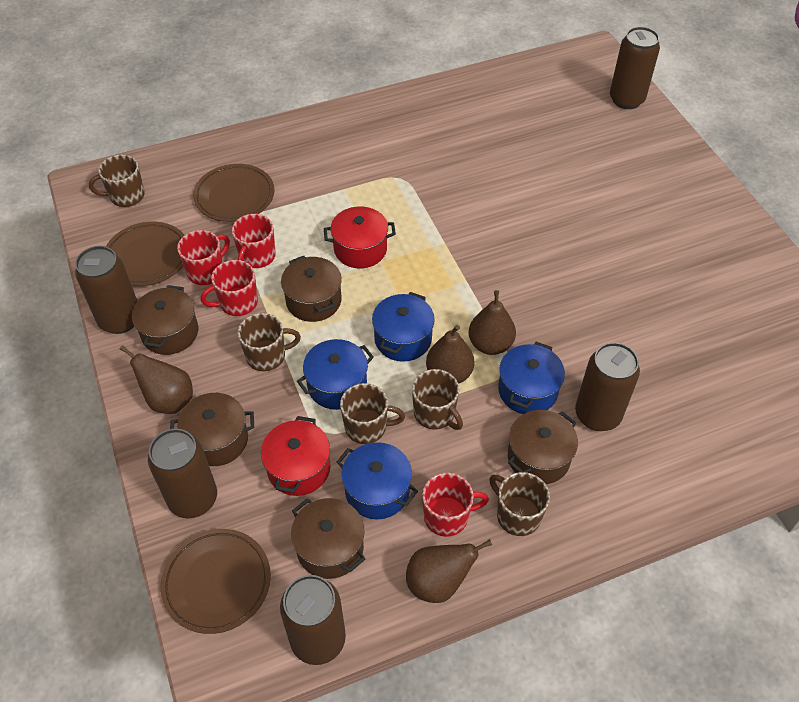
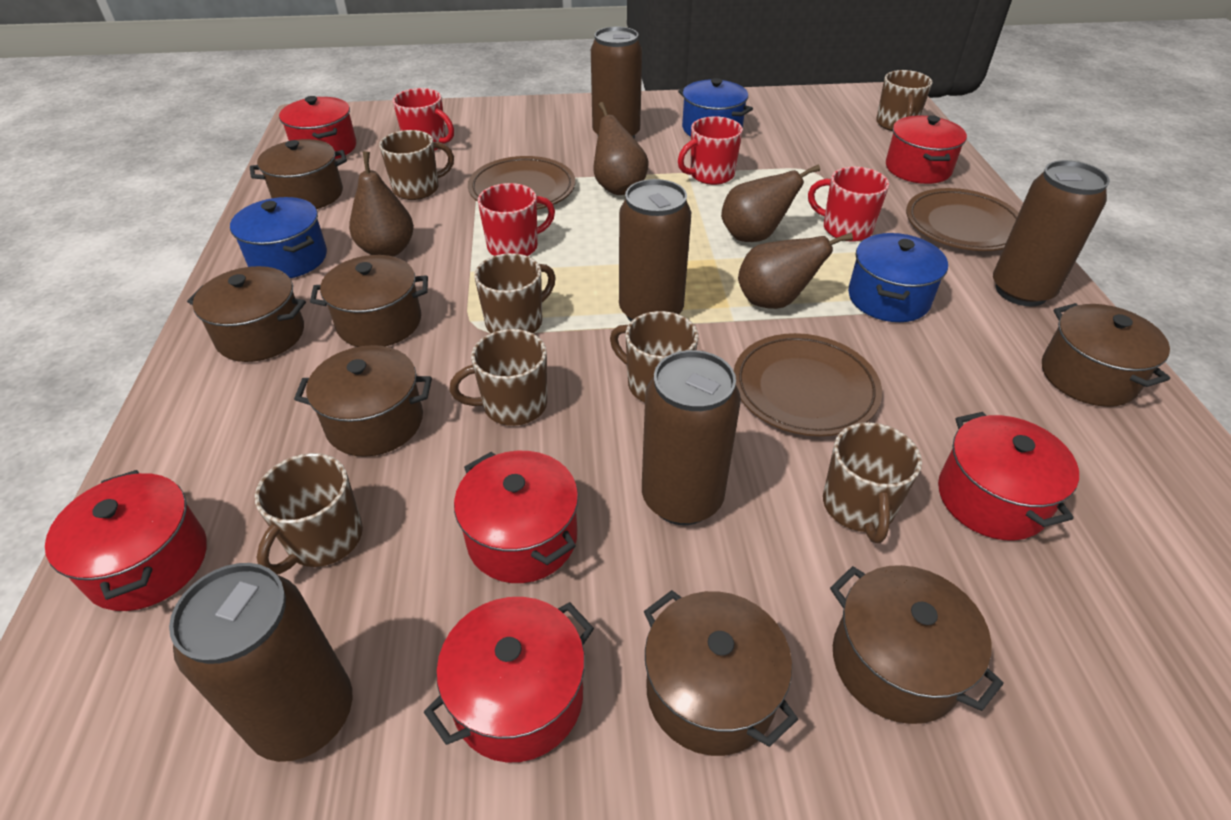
blue pot: 4 -> 3
brown mug: 5 -> 7
brown pot: 5 -> 7
red pot: 2 -> 6

